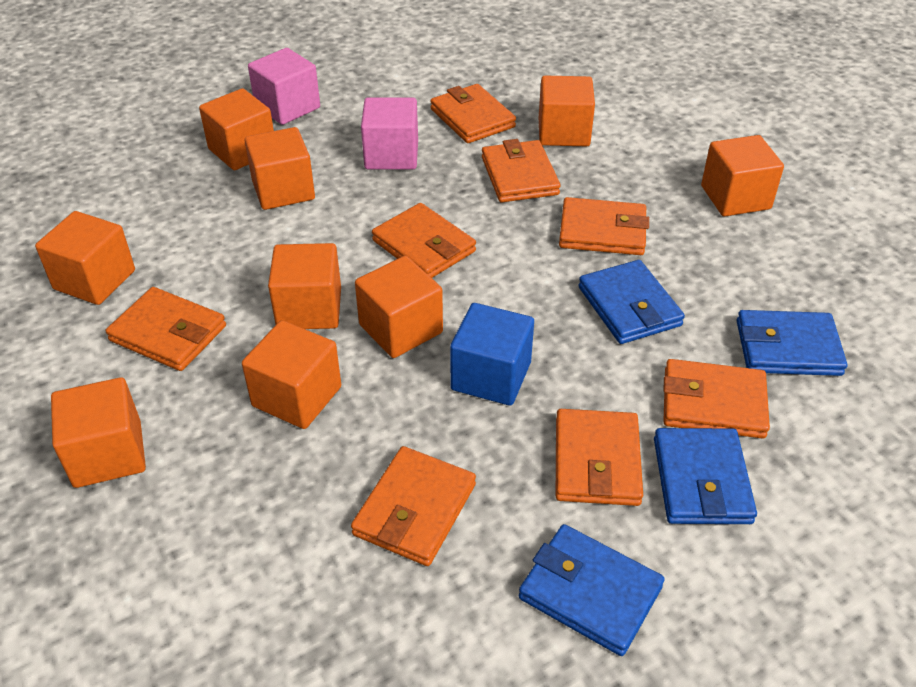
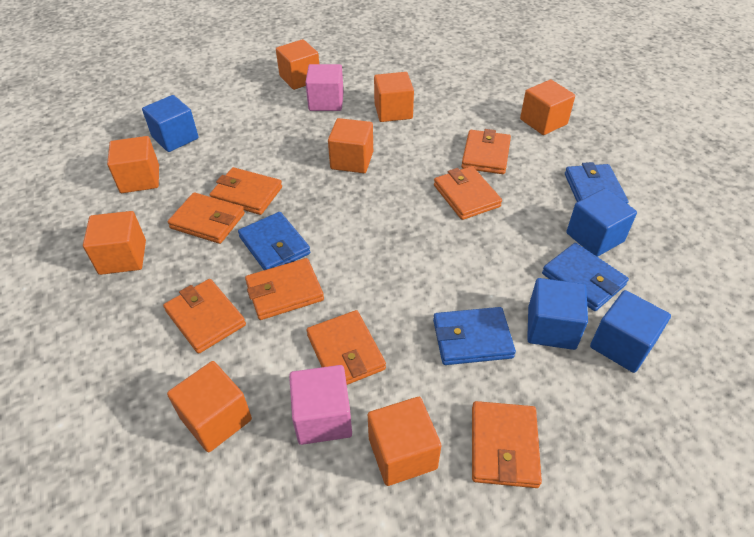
blue cube: 1 -> 4
orange cube: 9 -> 8

